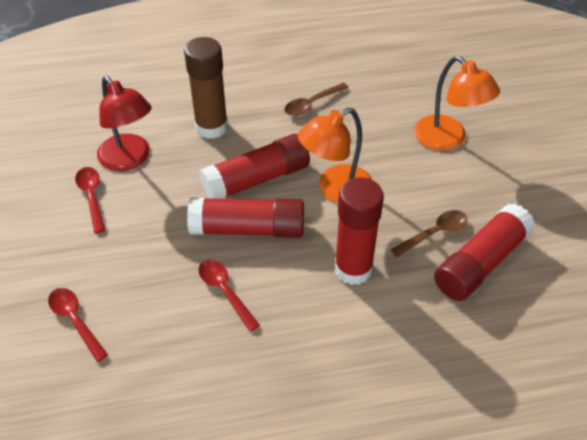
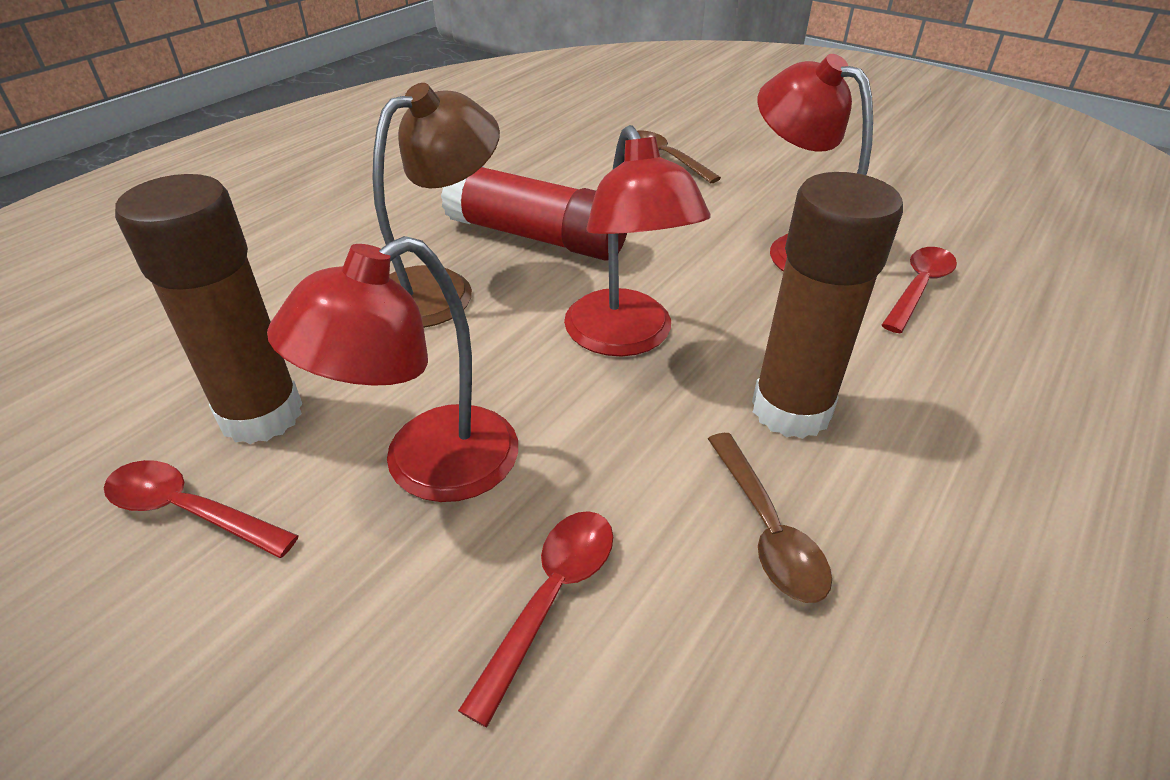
brown glue stick: 1 -> 2
brown lamp: 0 -> 1
orange lamp: 2 -> 0
red glue stick: 4 -> 1
red lamp: 1 -> 3

